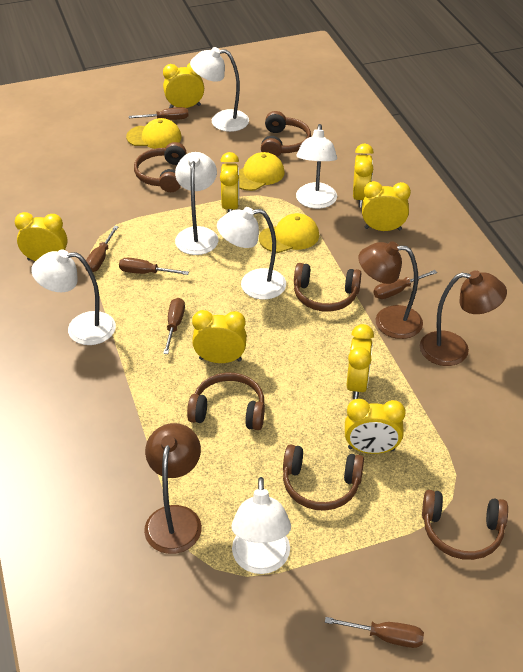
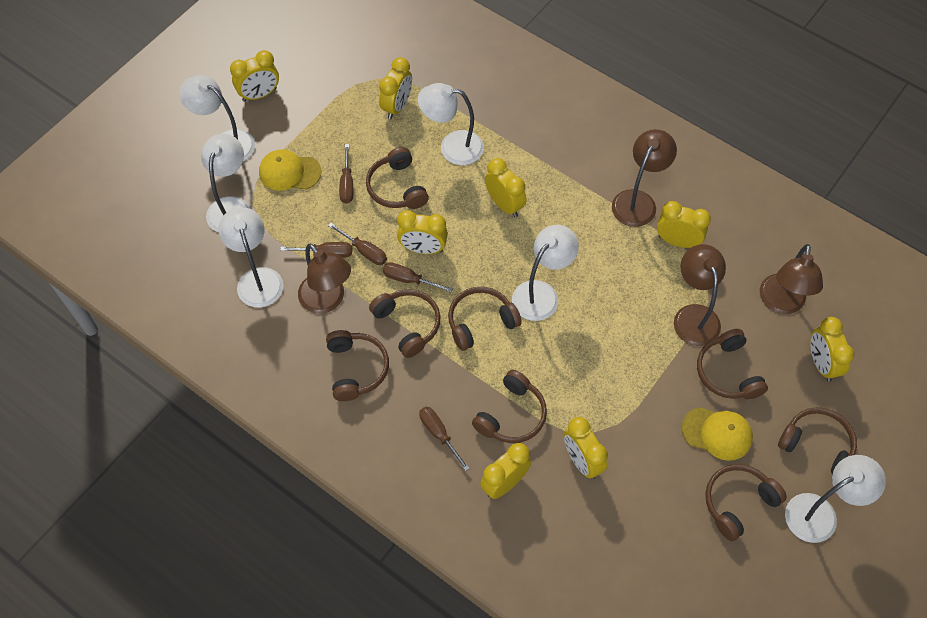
brown headphones: 6 -> 8
brown lamp: 3 -> 4
brown screwdriver: 6 -> 5
yellow cap: 3 -> 2

